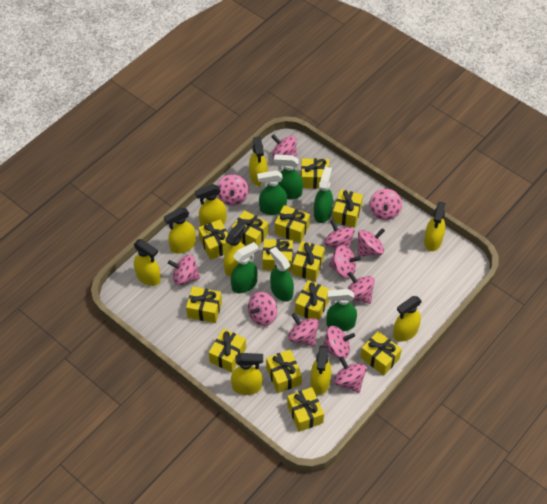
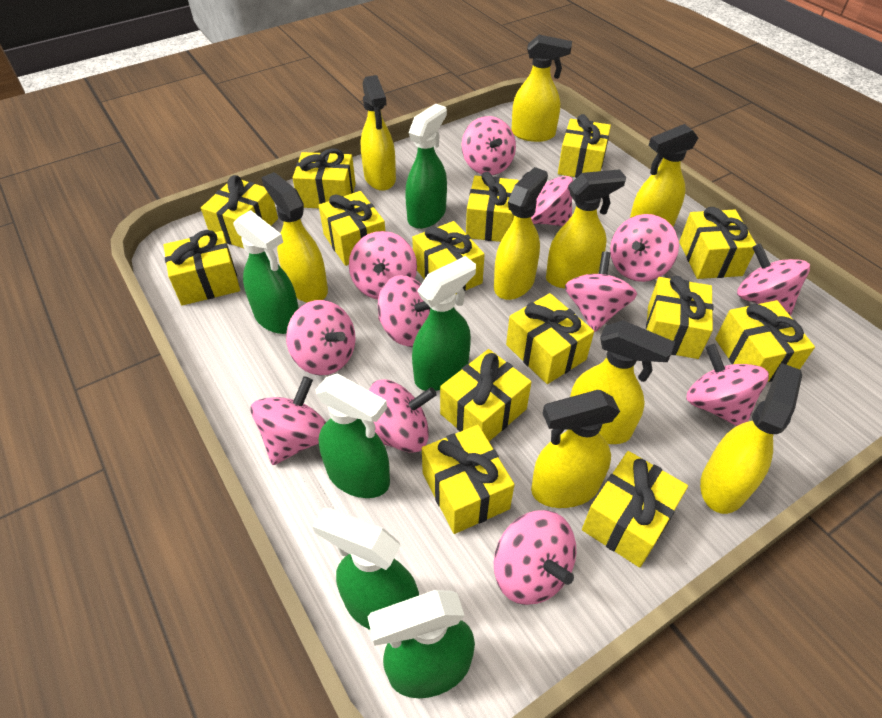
yellow gift: 13 -> 14

